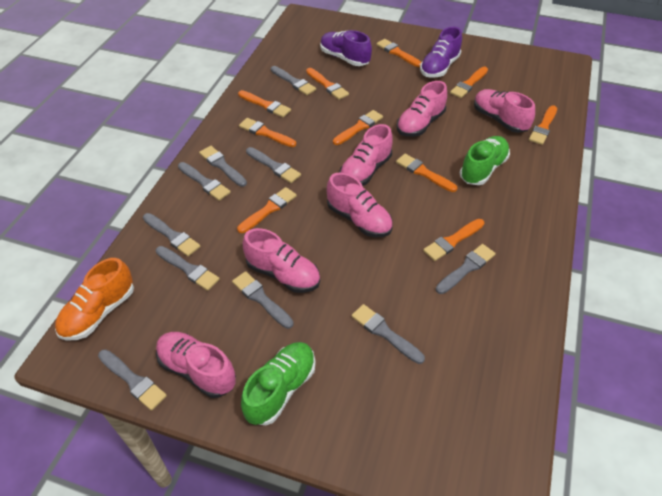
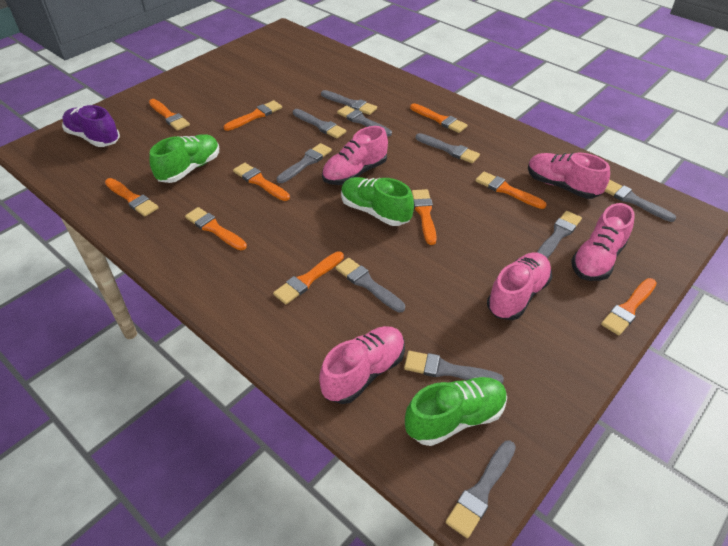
green shoe: 2 -> 3
orange shoe: 1 -> 0
pink shoe: 6 -> 5
purple shoe: 2 -> 1

